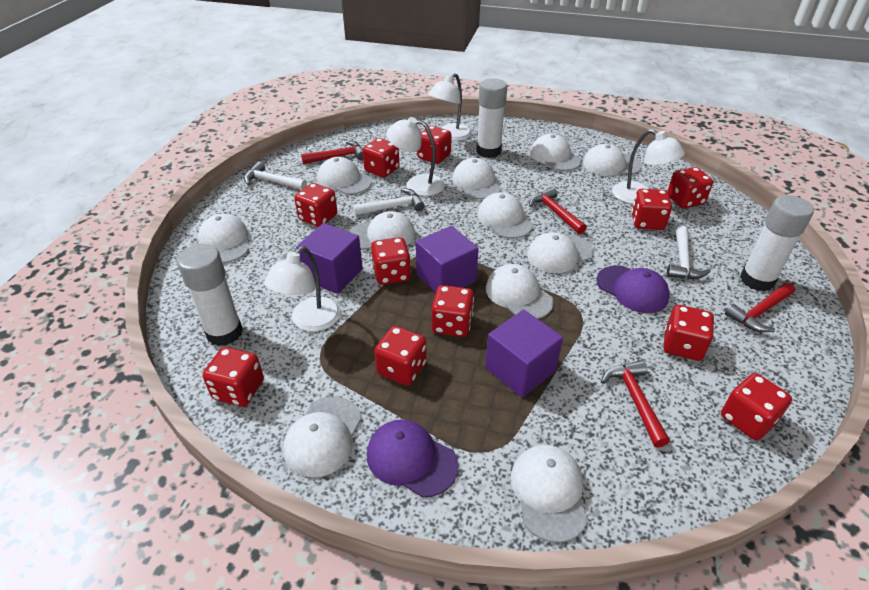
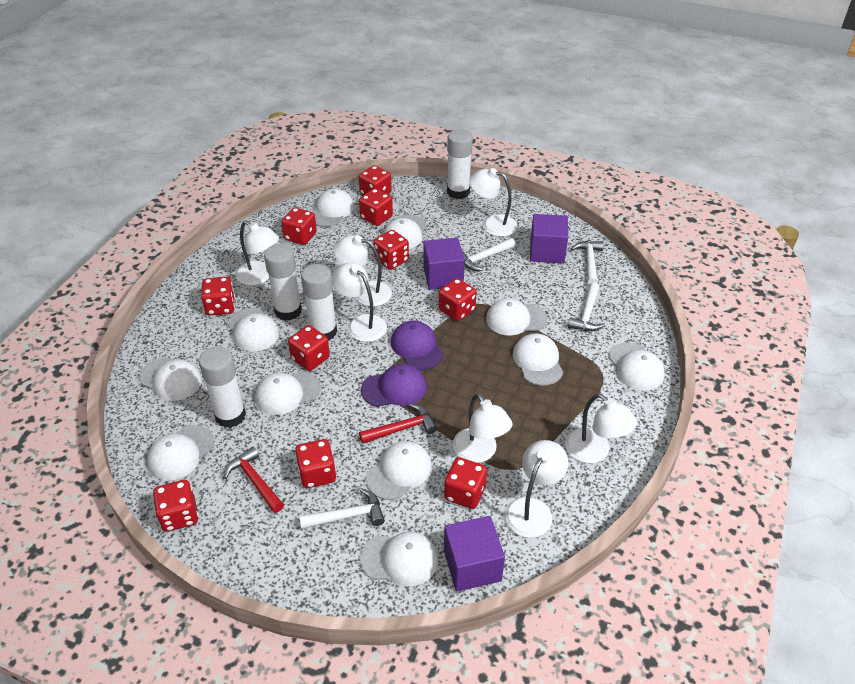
red dice: 11 -> 10
red hammer: 4 -> 2
white glue stick: 3 -> 4
white hammer: 3 -> 4
white lamp: 4 -> 7

